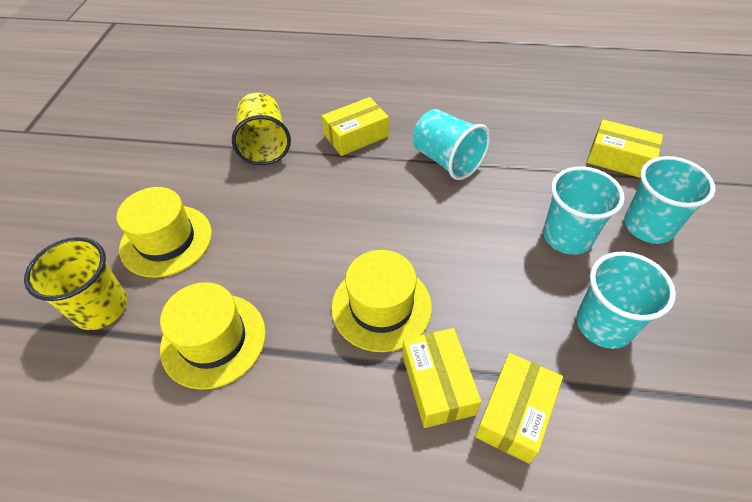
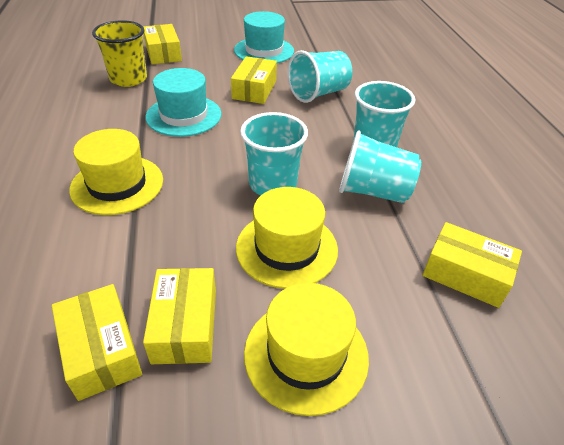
turquoise hat: 0 -> 2
yellow box: 4 -> 5
yellow cup: 2 -> 1

